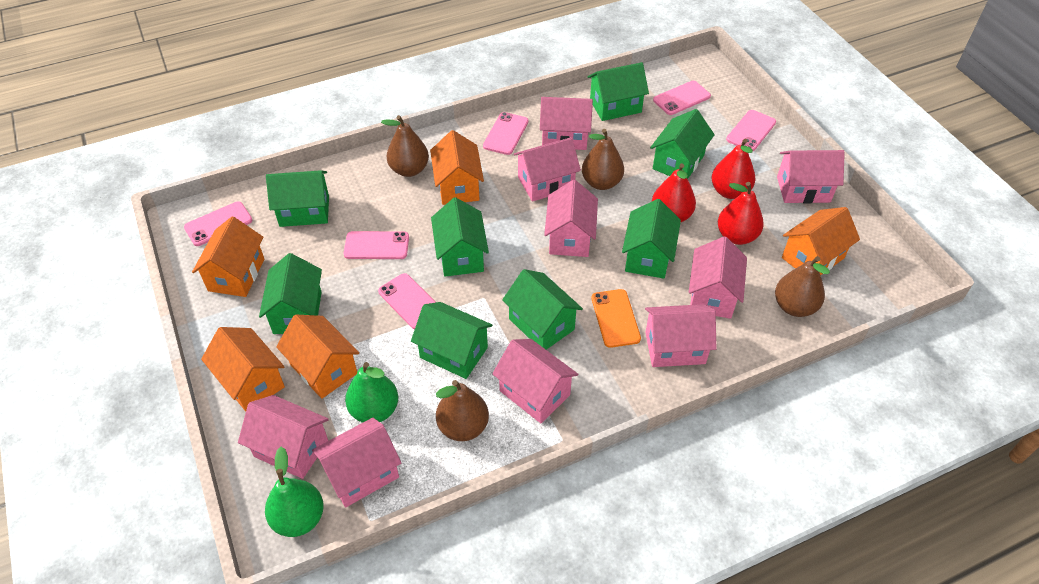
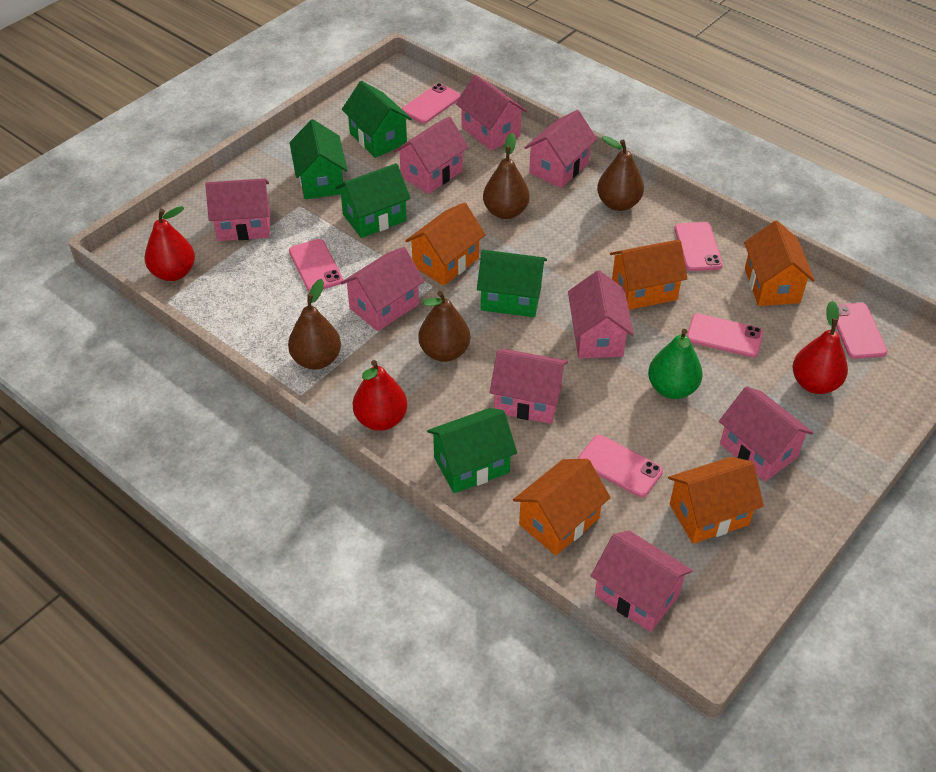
green house: 8 -> 5
green pear: 2 -> 1
orange phone: 1 -> 0

